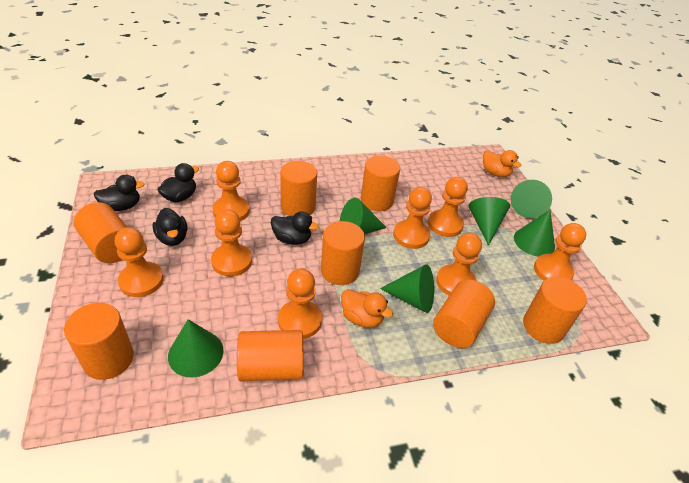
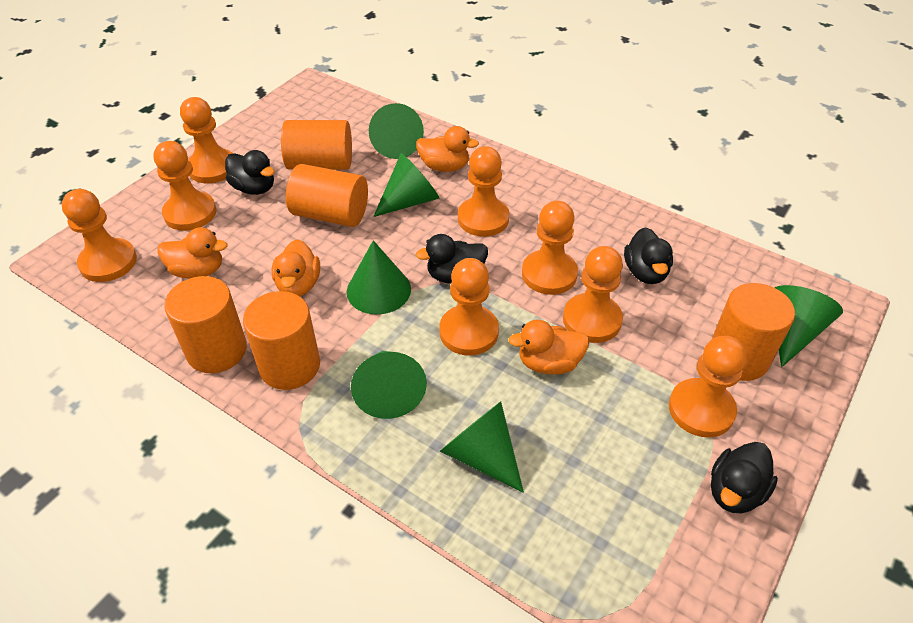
orange cylinder: 8 -> 5
orange duck: 2 -> 4

